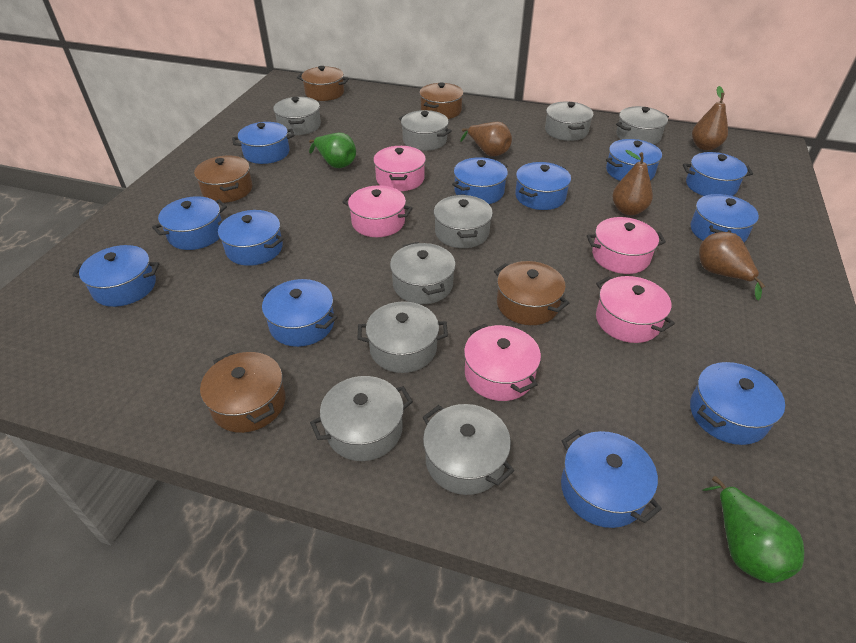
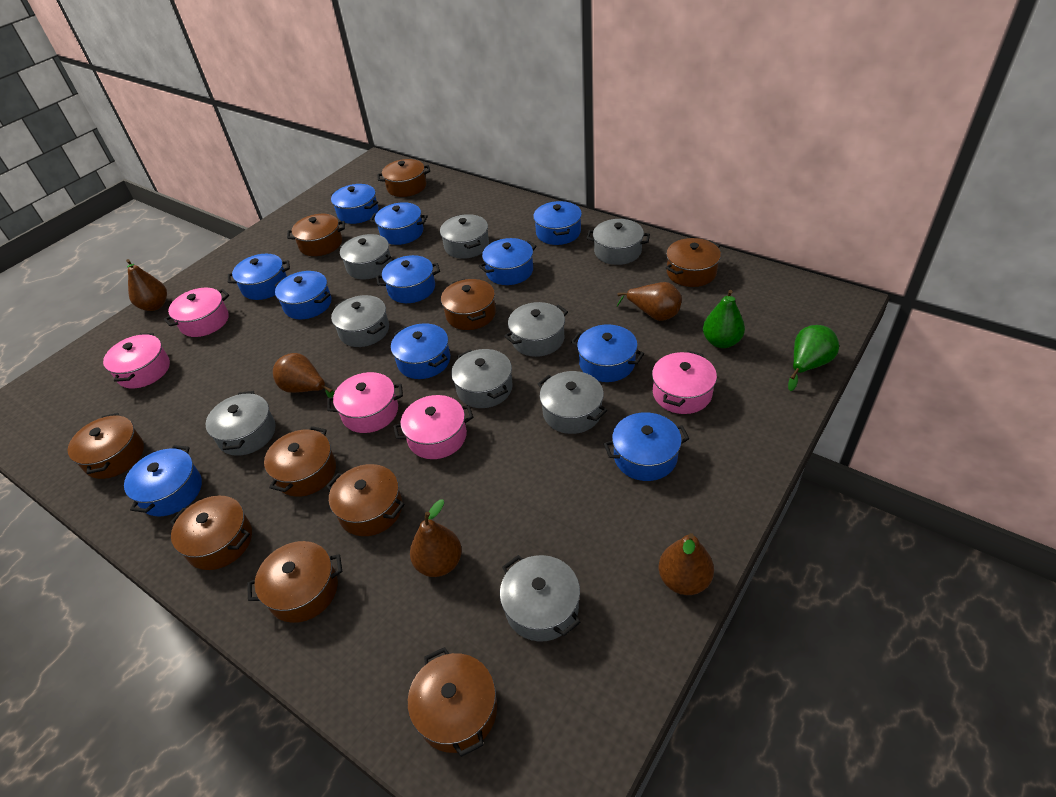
blue pot: 12 -> 11
brown pear: 4 -> 5
brown pot: 5 -> 10

